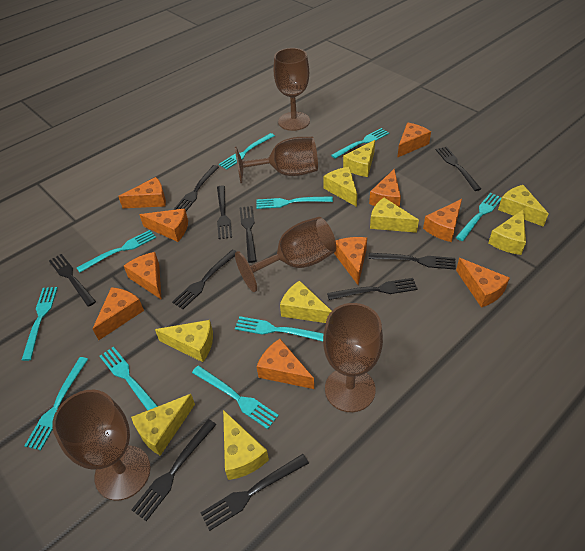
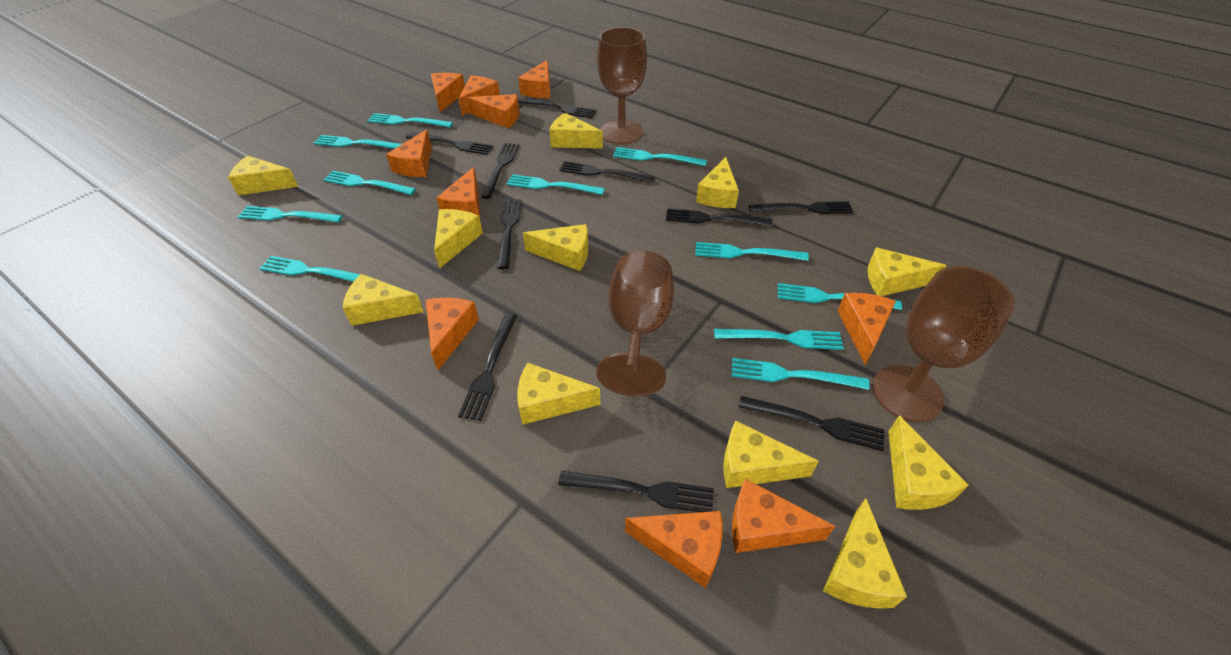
brown goblet: 5 -> 3
turquoise fork: 10 -> 11
yellow cheese: 9 -> 11

